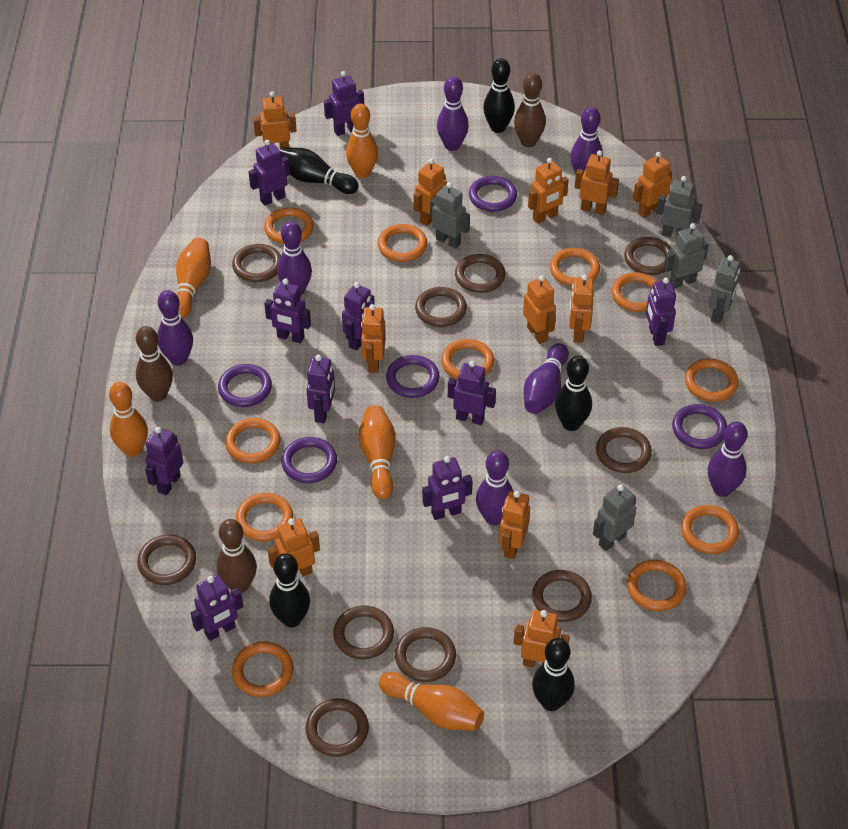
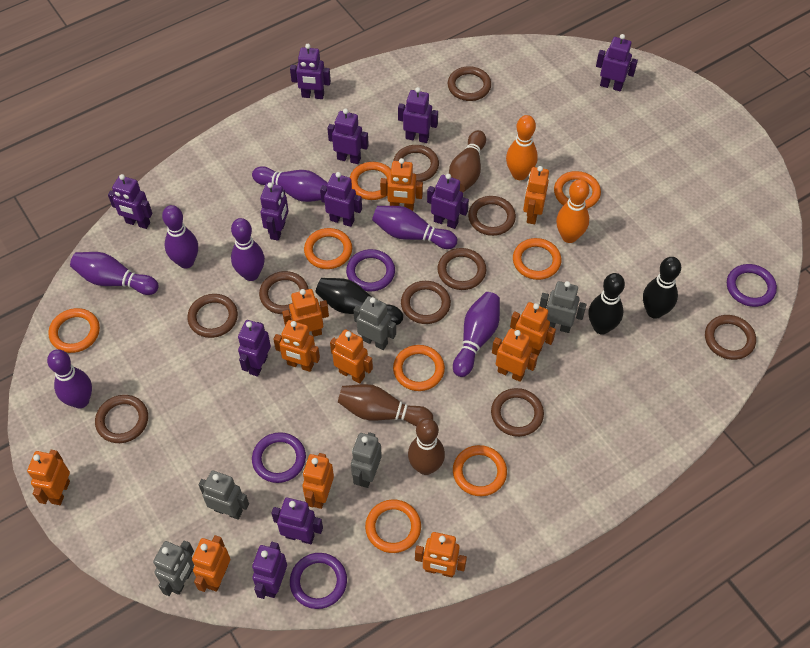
black bowling pin: 5 -> 3
orange bowling pin: 5 -> 2
orange ring: 11 -> 8
purple ring: 5 -> 4
purple robot: 10 -> 11

